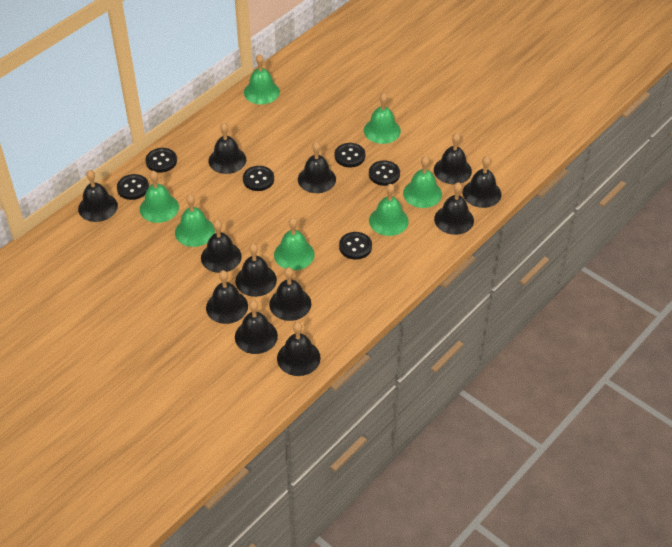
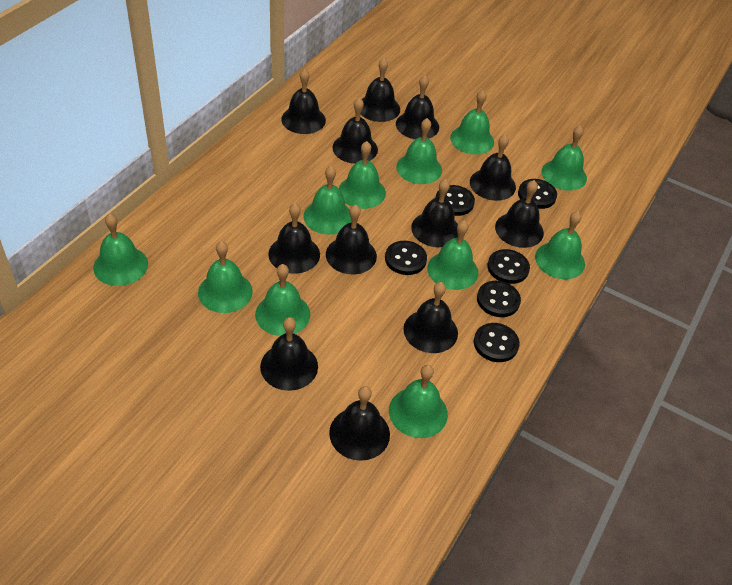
green bell: 7 -> 11

